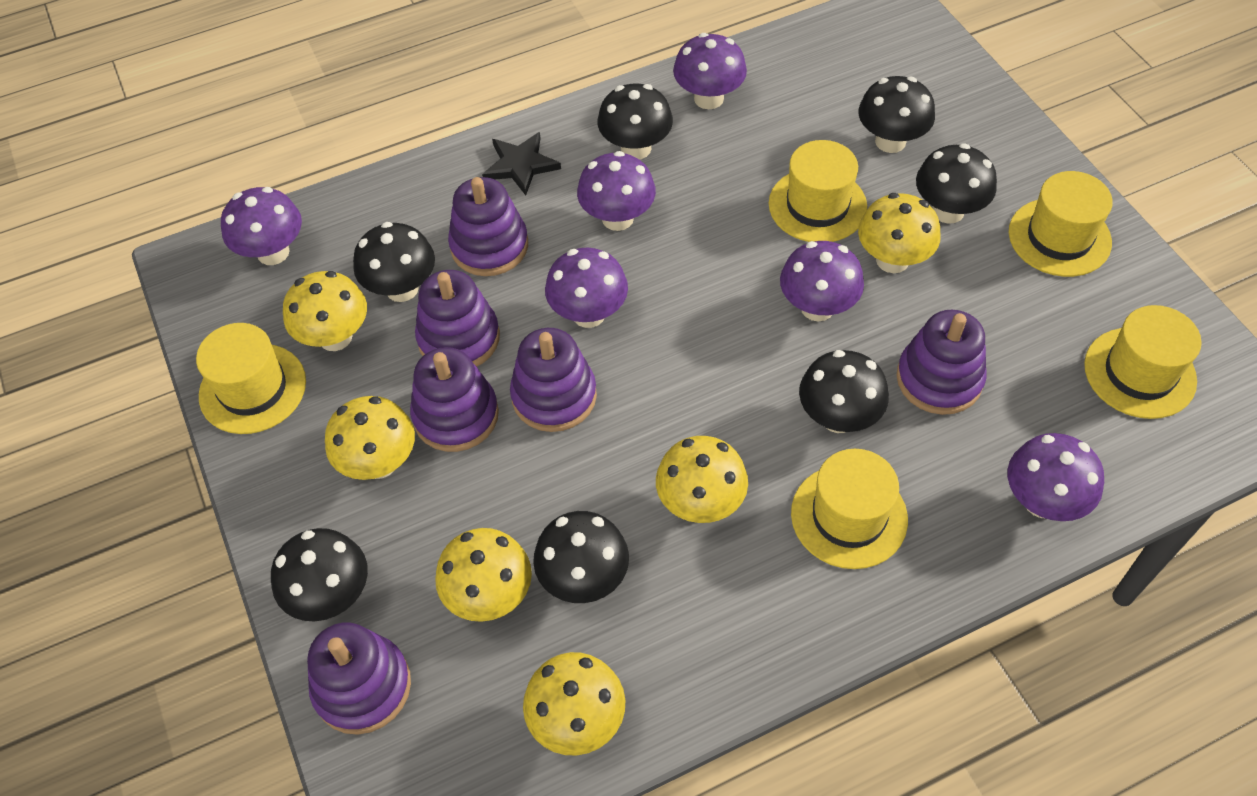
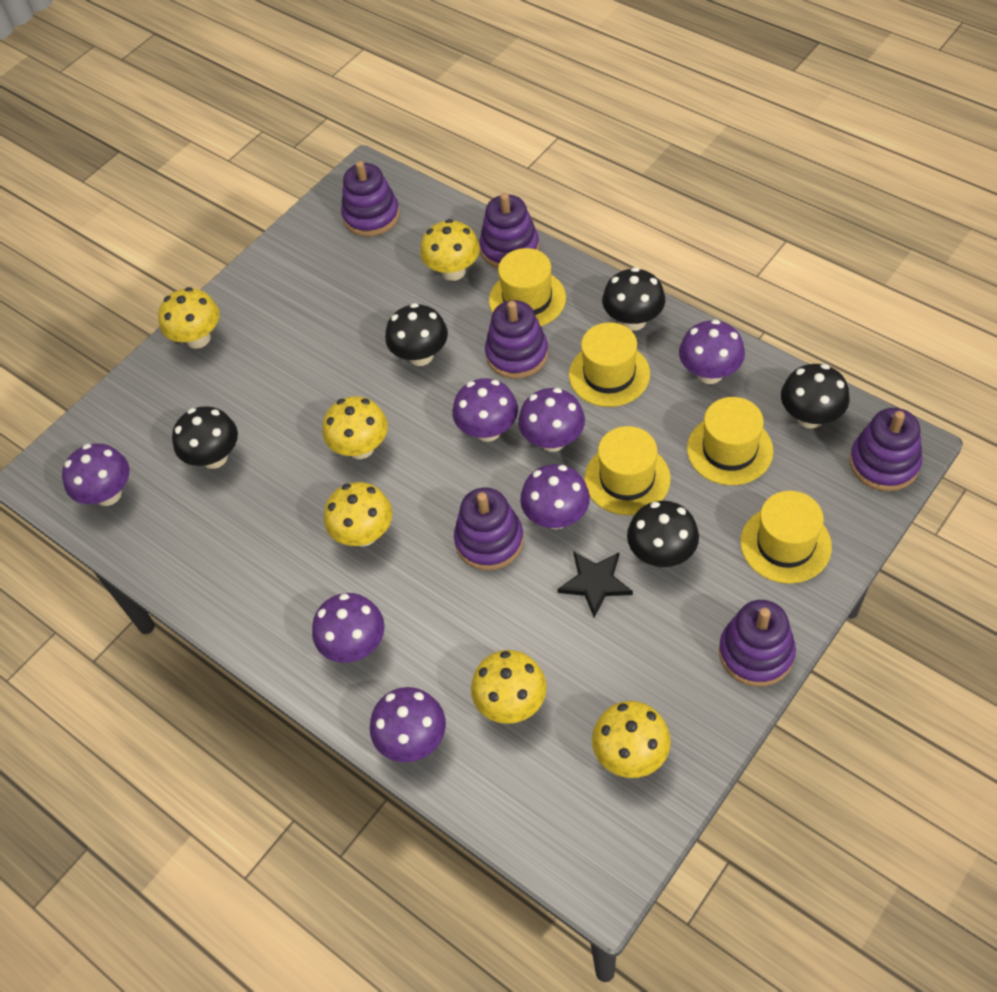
black mushroom: 7 -> 5
purple mushroom: 6 -> 7

